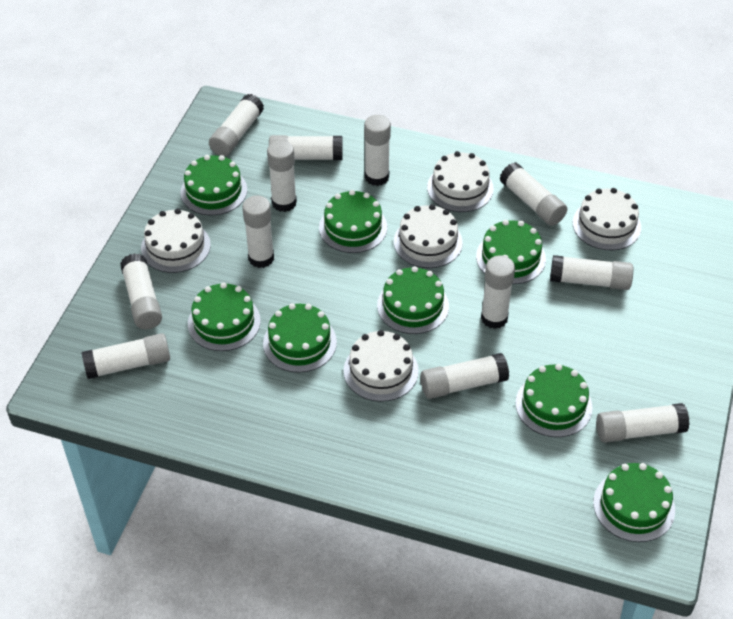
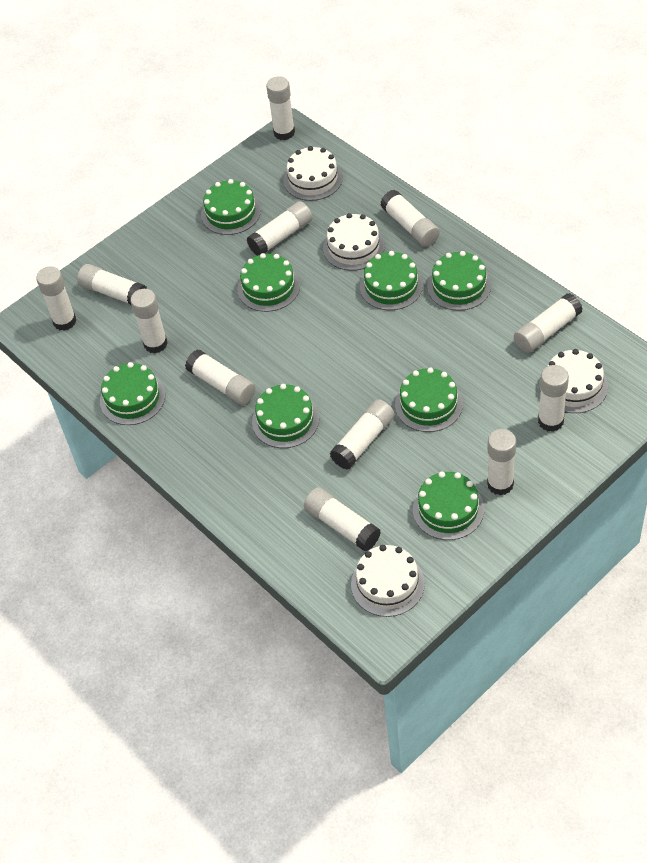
white cake: 5 -> 4

